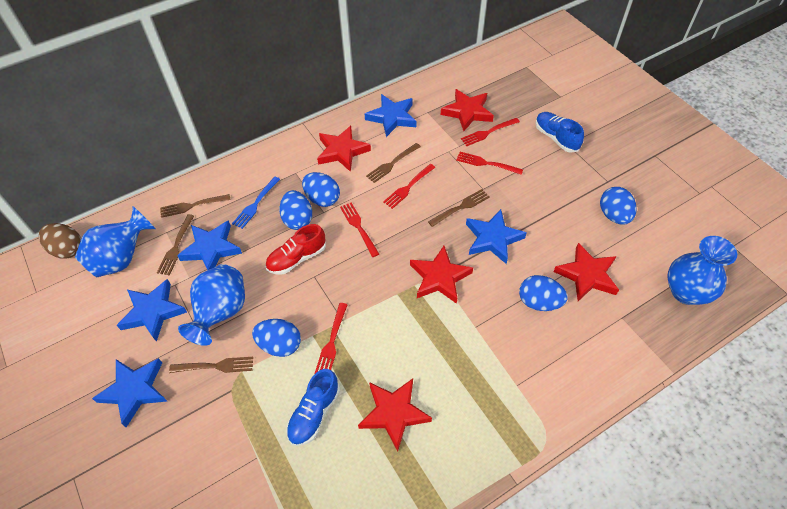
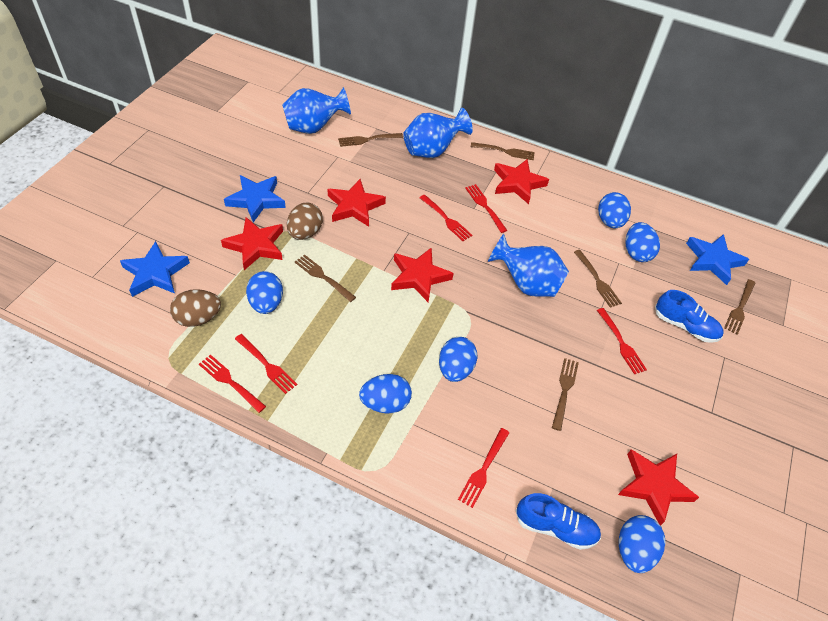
blue egg: 5 -> 6
blue fork: 1 -> 0
blue star: 5 -> 3
brown egg: 1 -> 2
brown fork: 5 -> 6
red fork: 5 -> 6
red shoe: 1 -> 0

